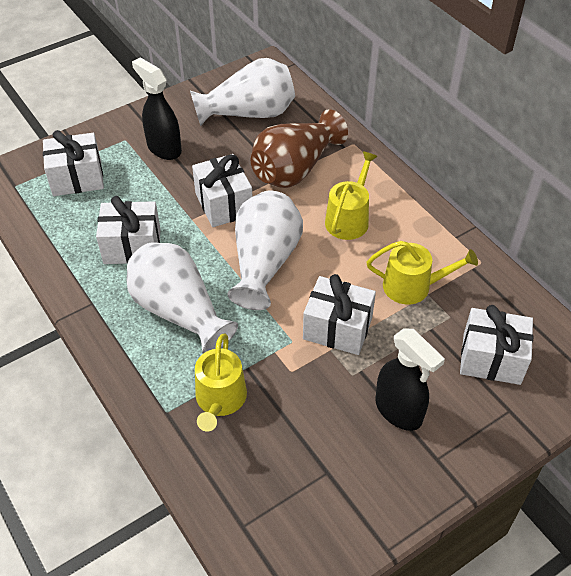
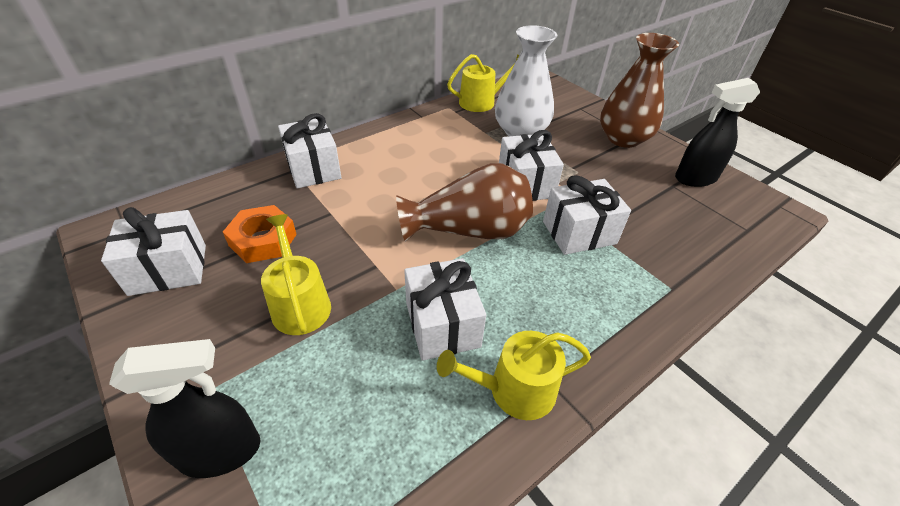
brown vase: 1 -> 2
orange nut: 0 -> 1
white vase: 3 -> 1

